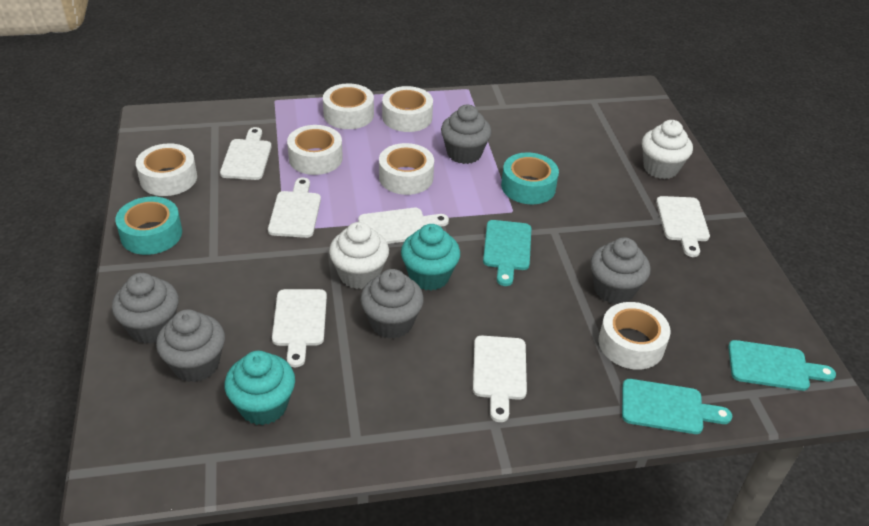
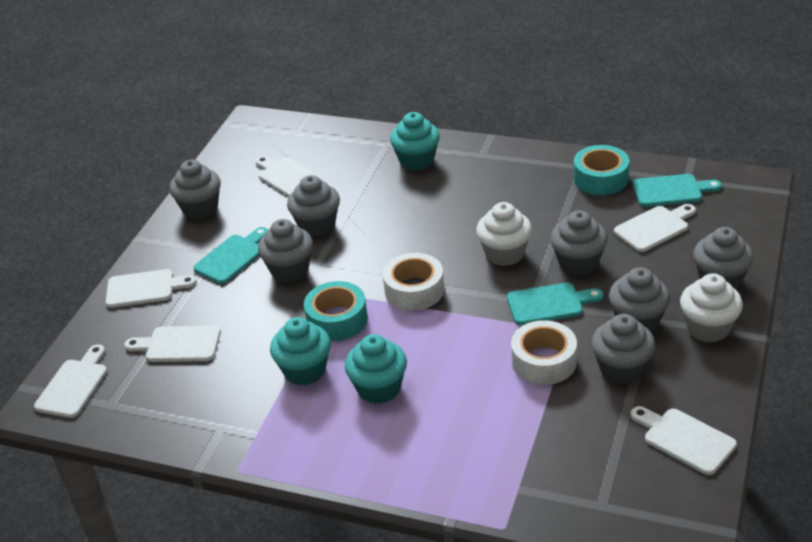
grey cupcake: 5 -> 7
turquoise cupcake: 2 -> 3
white tape: 6 -> 2

